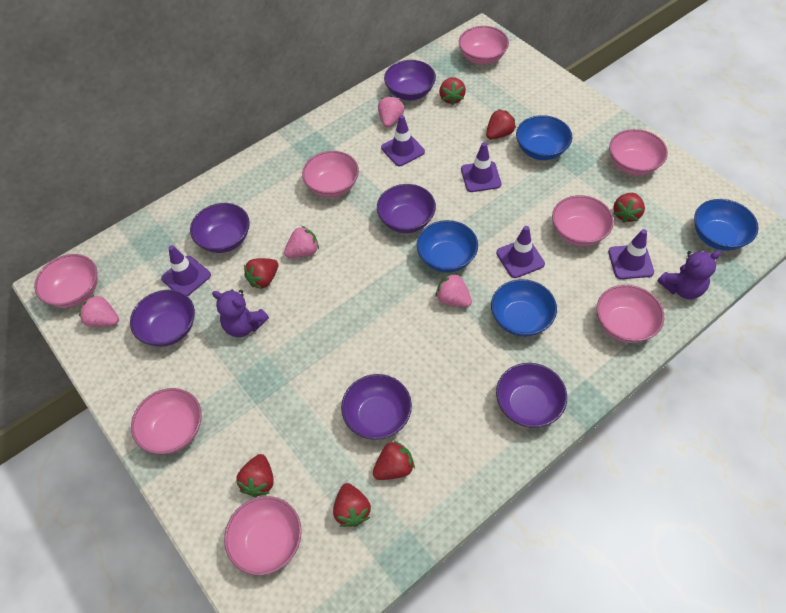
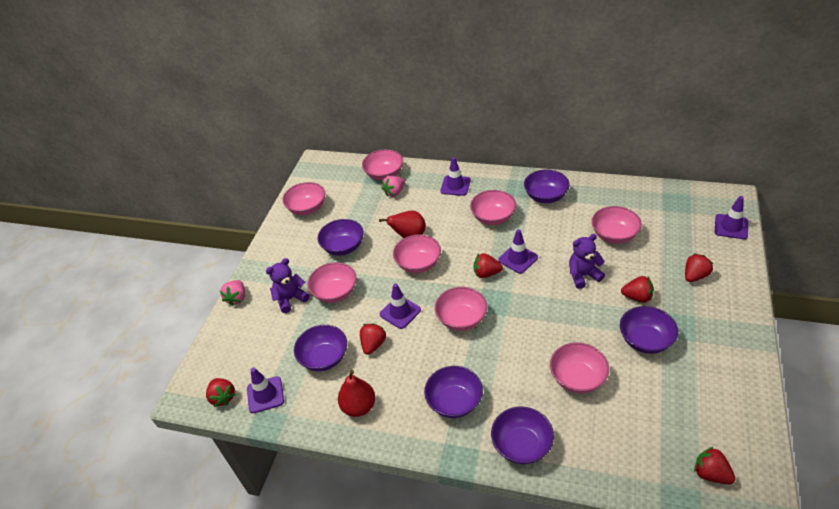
blue bowl: 4 -> 0
pink strawberry: 4 -> 2
red pear: 0 -> 2
red strawberry: 7 -> 6

